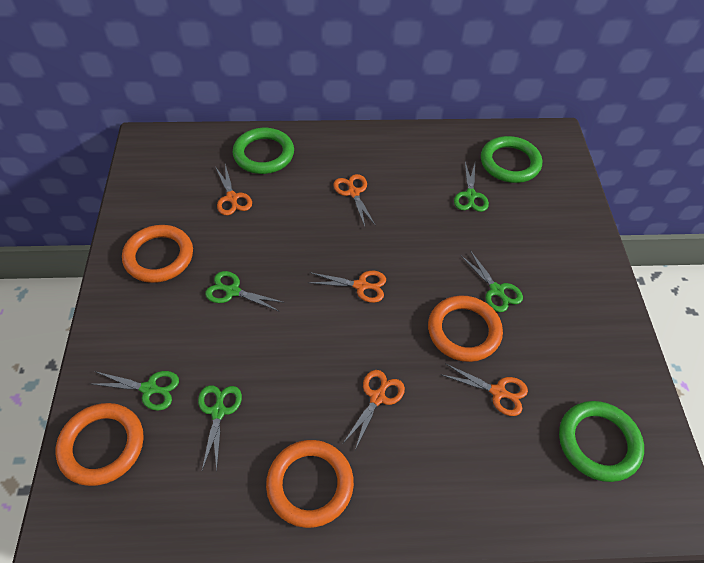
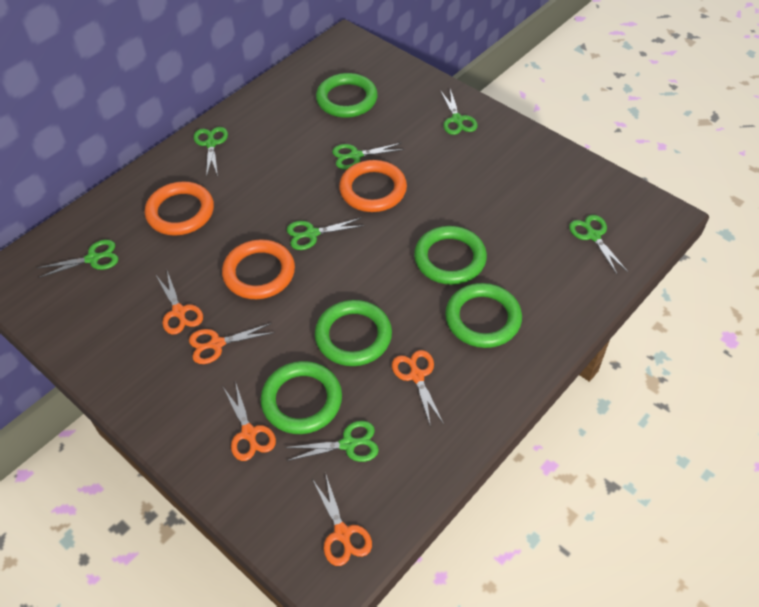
green ring: 3 -> 5
green scissors: 5 -> 7
orange ring: 4 -> 3

